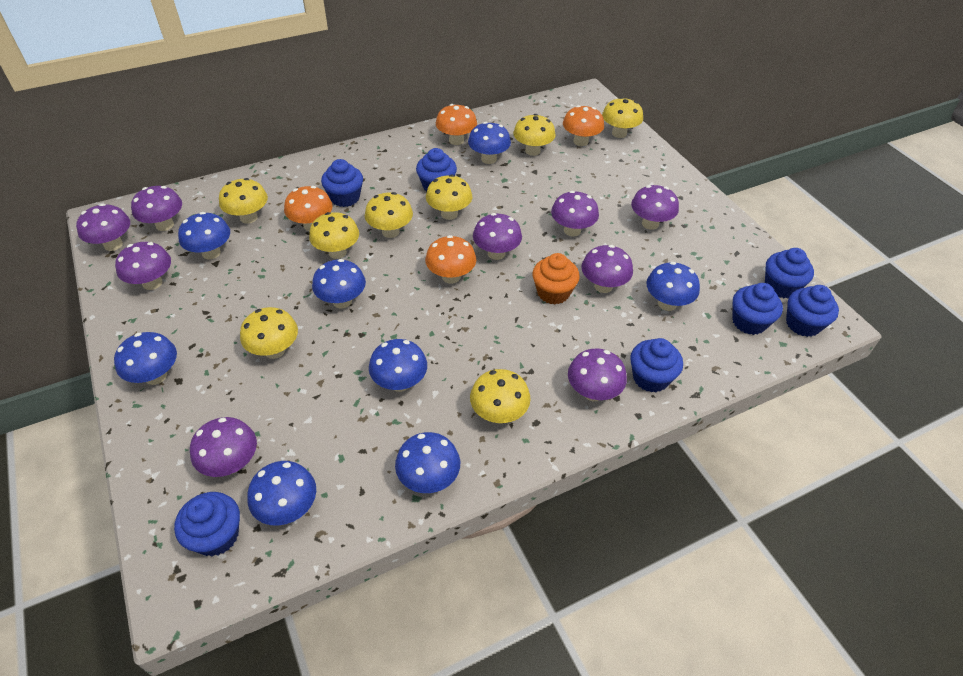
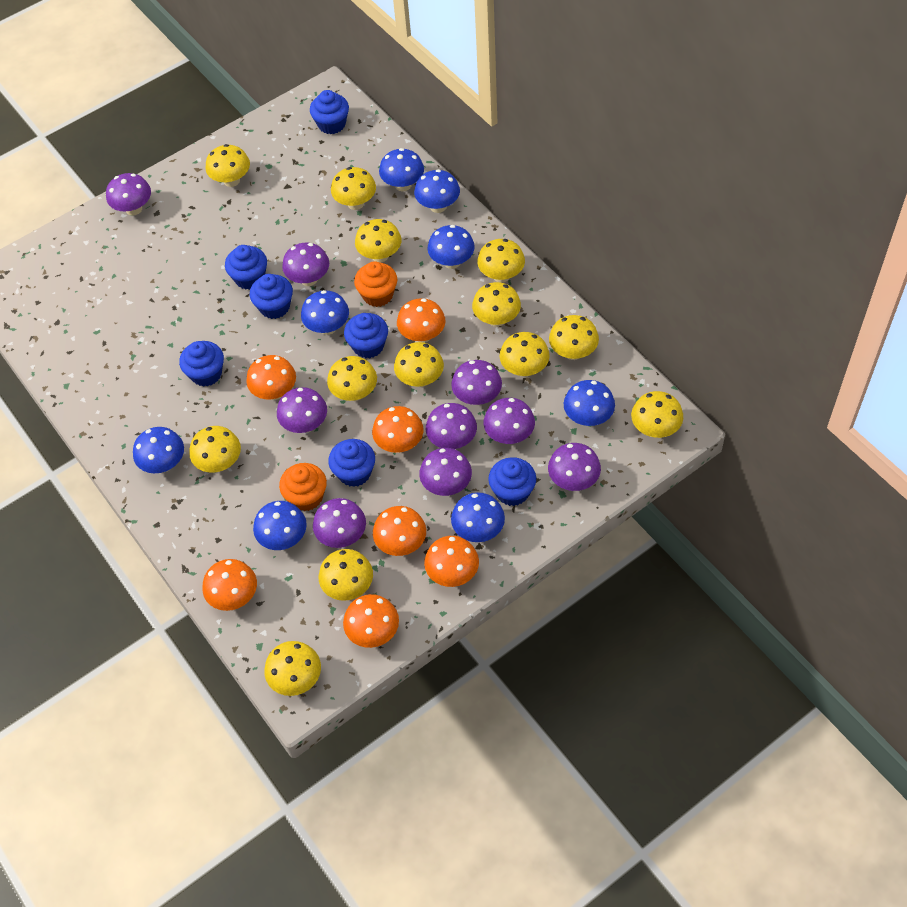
orange cupcake: 1 -> 2
orange mushroom: 4 -> 7
yellow mushroom: 8 -> 13

